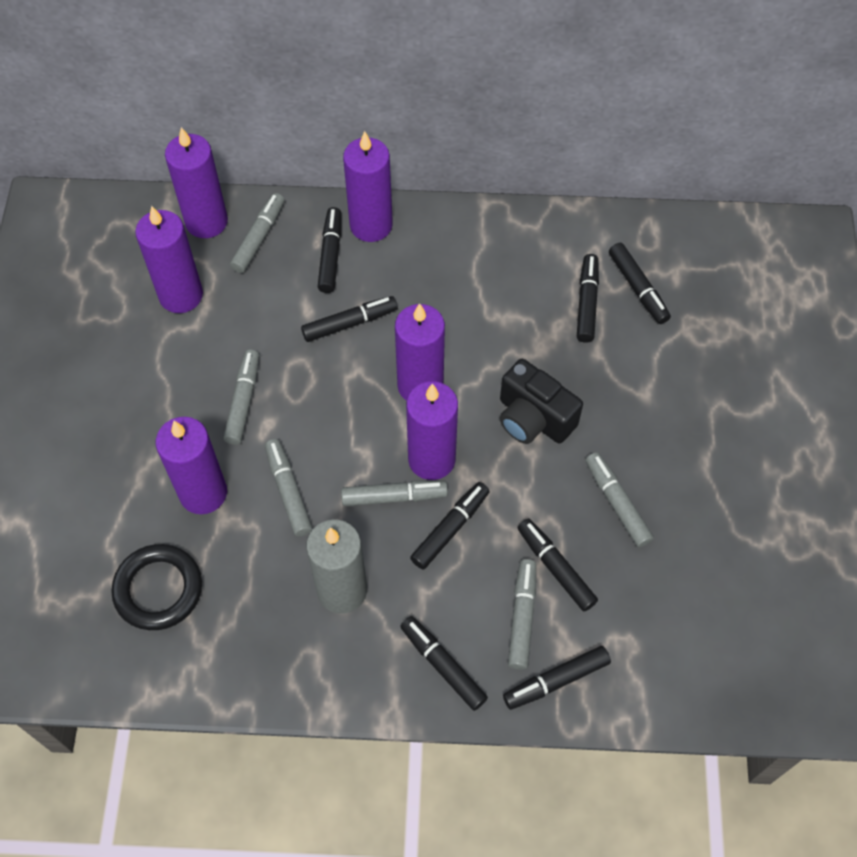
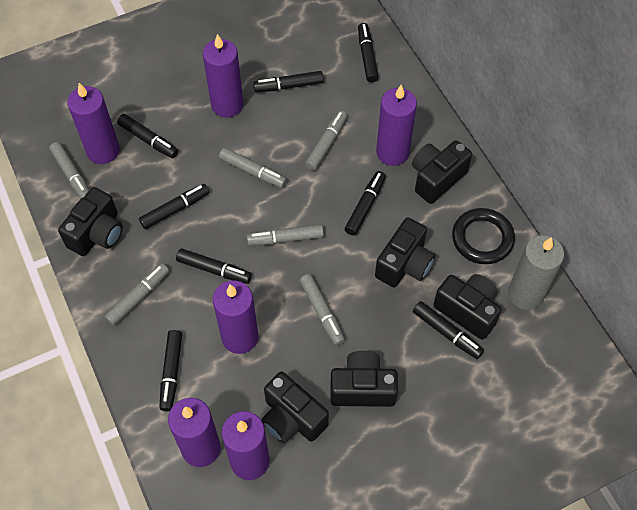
black camera: 1 -> 6

